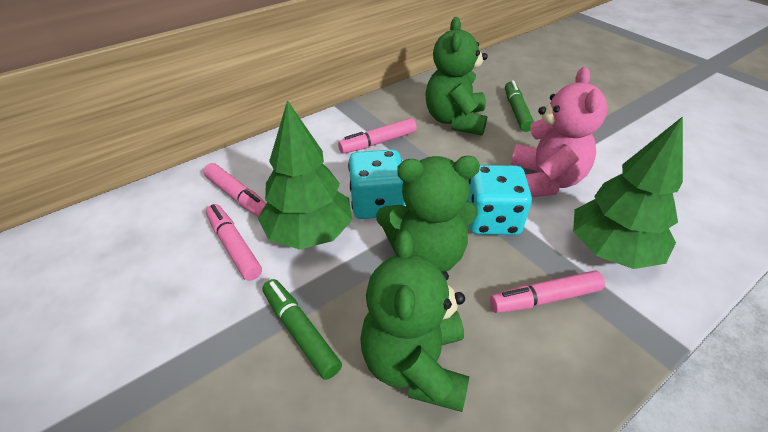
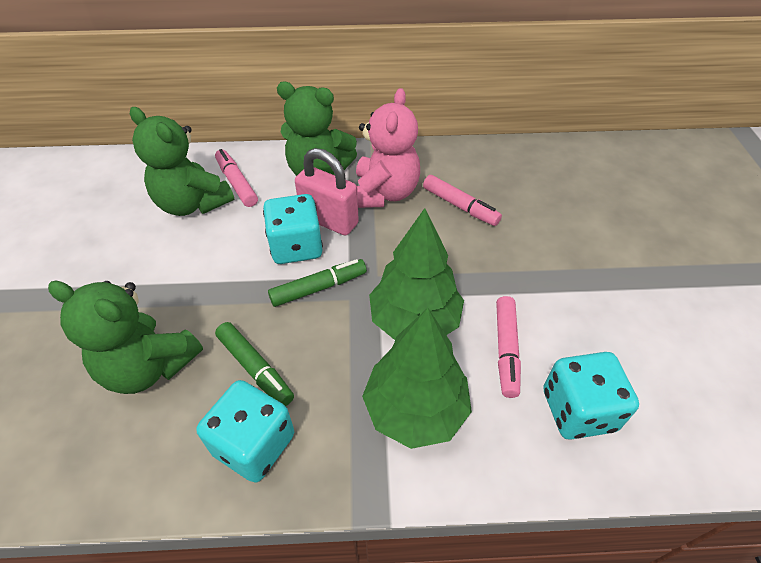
pink marker: 4 -> 3
pink padlock: 0 -> 1
turquoise dice: 2 -> 3

